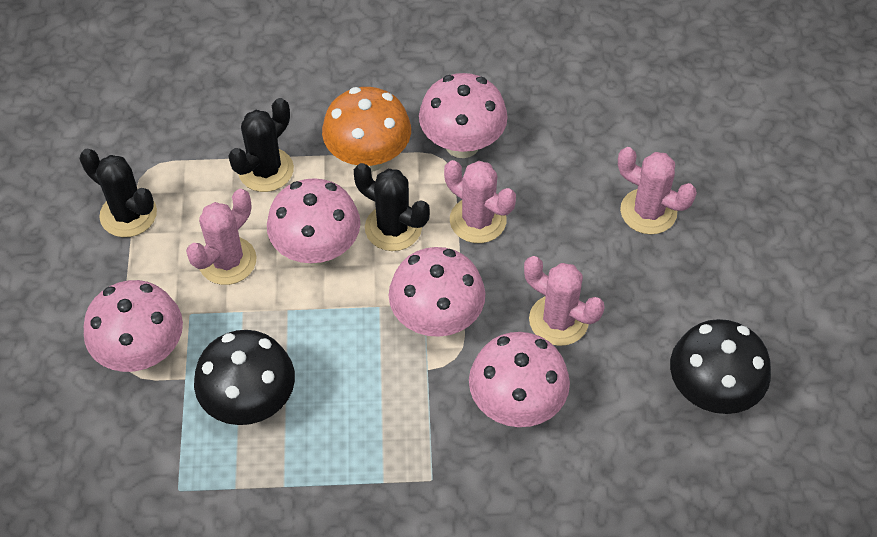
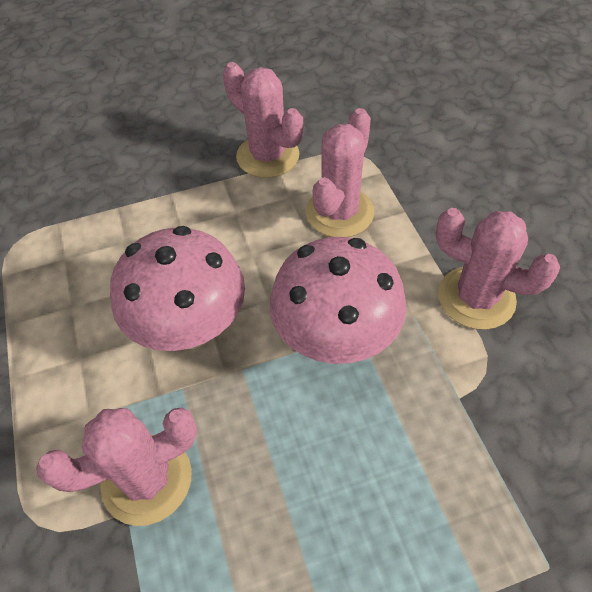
black cactus: 3 -> 0
black mushroom: 2 -> 0
orange mushroom: 1 -> 0
pink mushroom: 5 -> 2

